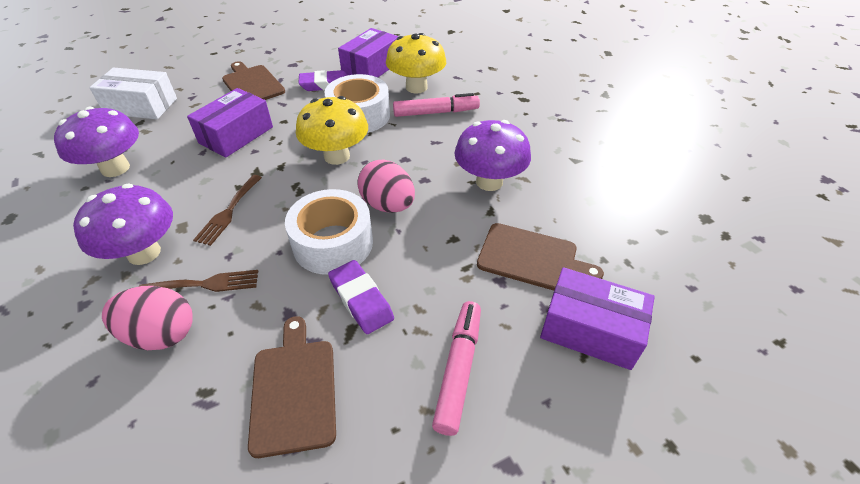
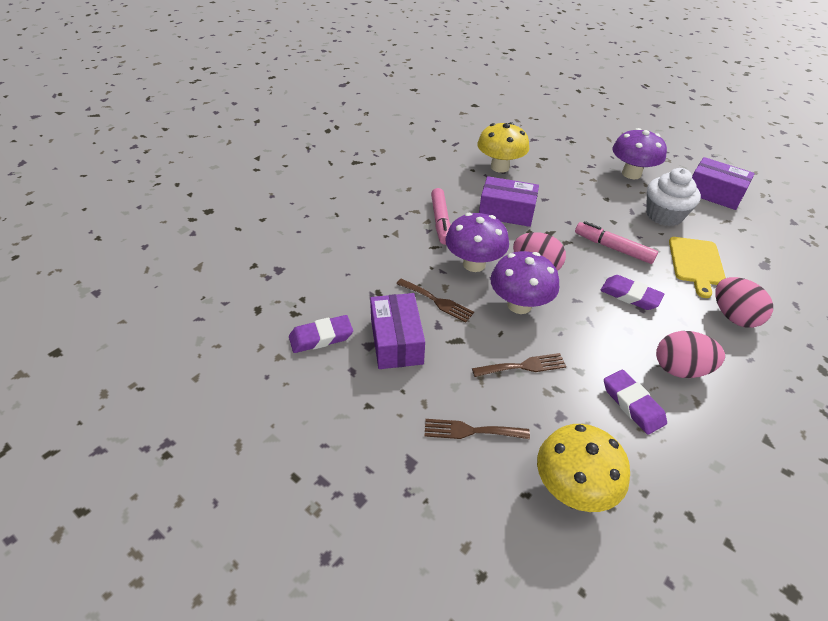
brown cutting board: 3 -> 0
brown fork: 2 -> 3
pink egg: 2 -> 3
purple eraser: 2 -> 3
white box: 1 -> 0
white cupcake: 0 -> 1
white tape: 2 -> 0
yellow cutting board: 0 -> 1

